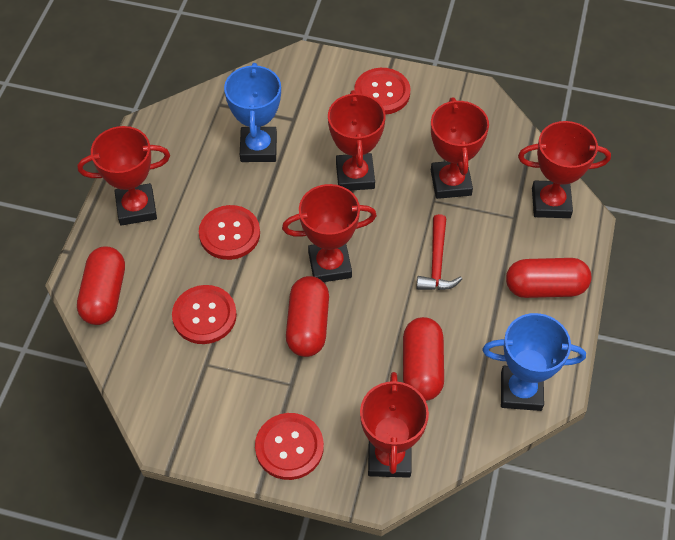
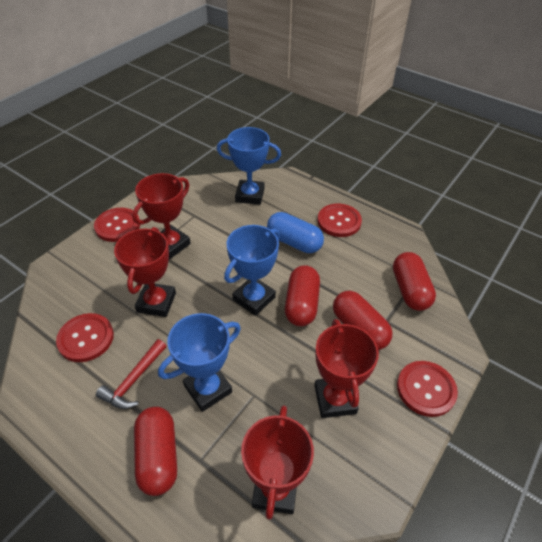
blue capsule: 0 -> 1
blue trophy: 2 -> 3
red trophy: 6 -> 4

